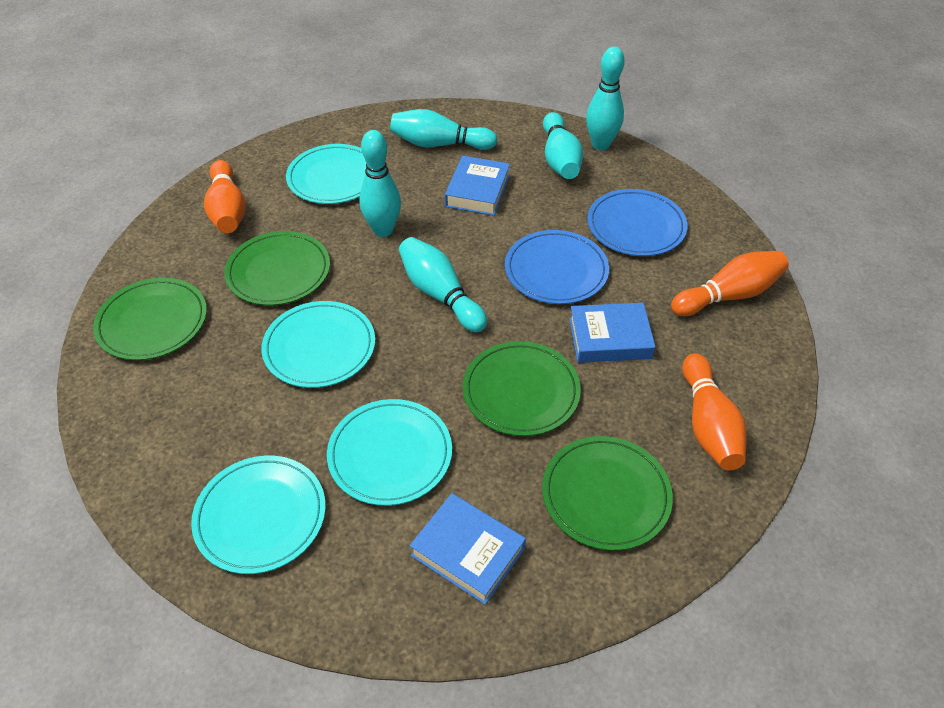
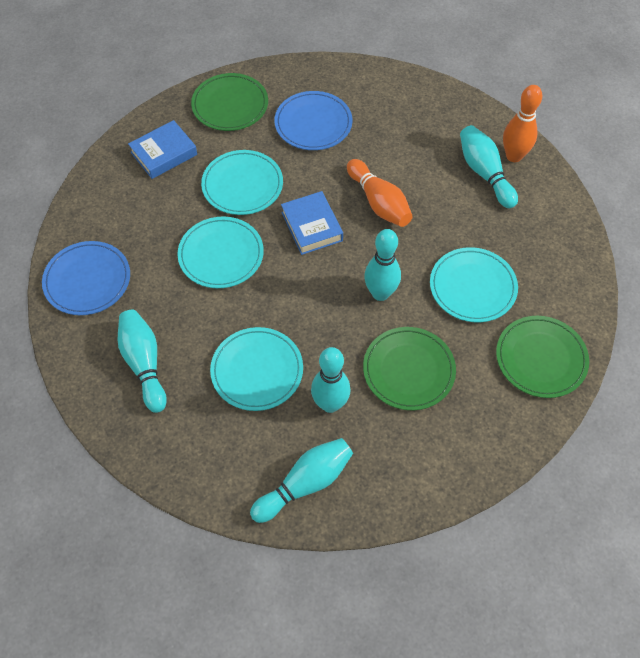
blue book: 3 -> 2
green plate: 4 -> 3
orange bowling pin: 3 -> 2

